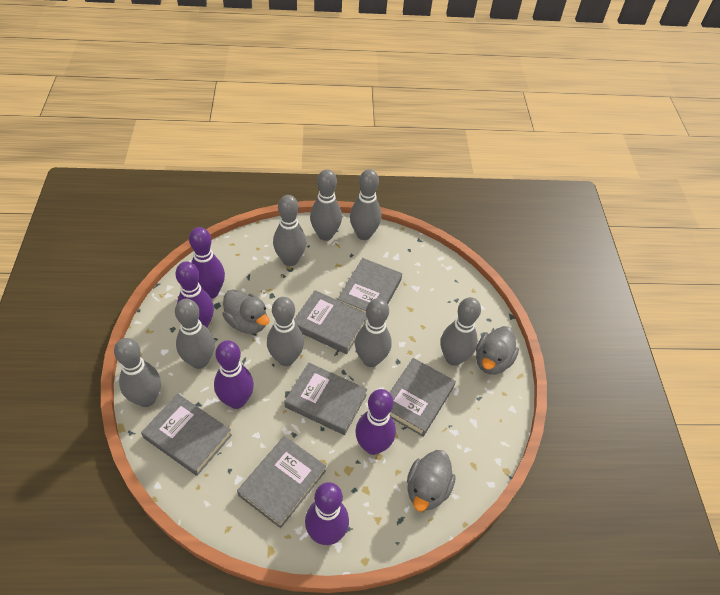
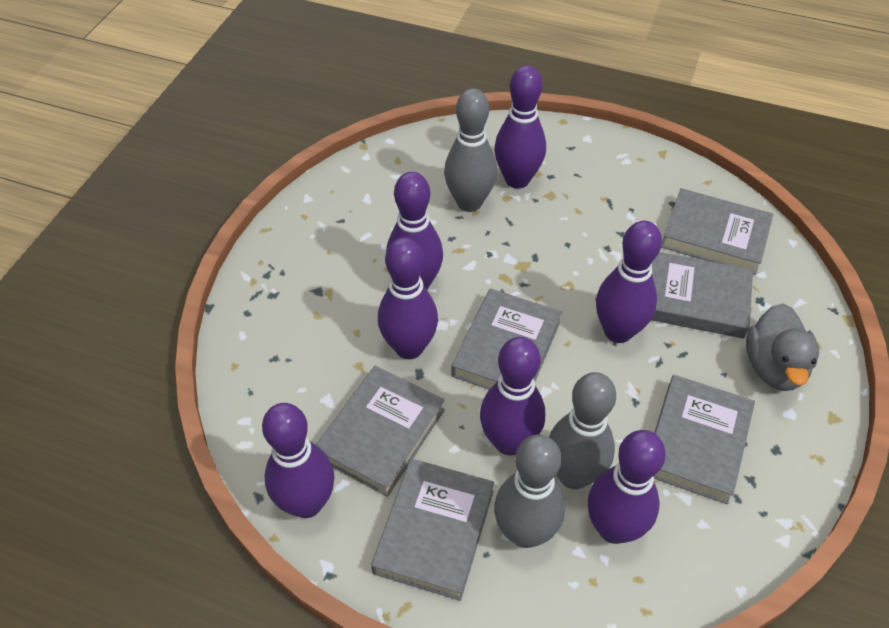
grey bowling pin: 8 -> 3
grey duck: 3 -> 1
purple bowling pin: 5 -> 7

